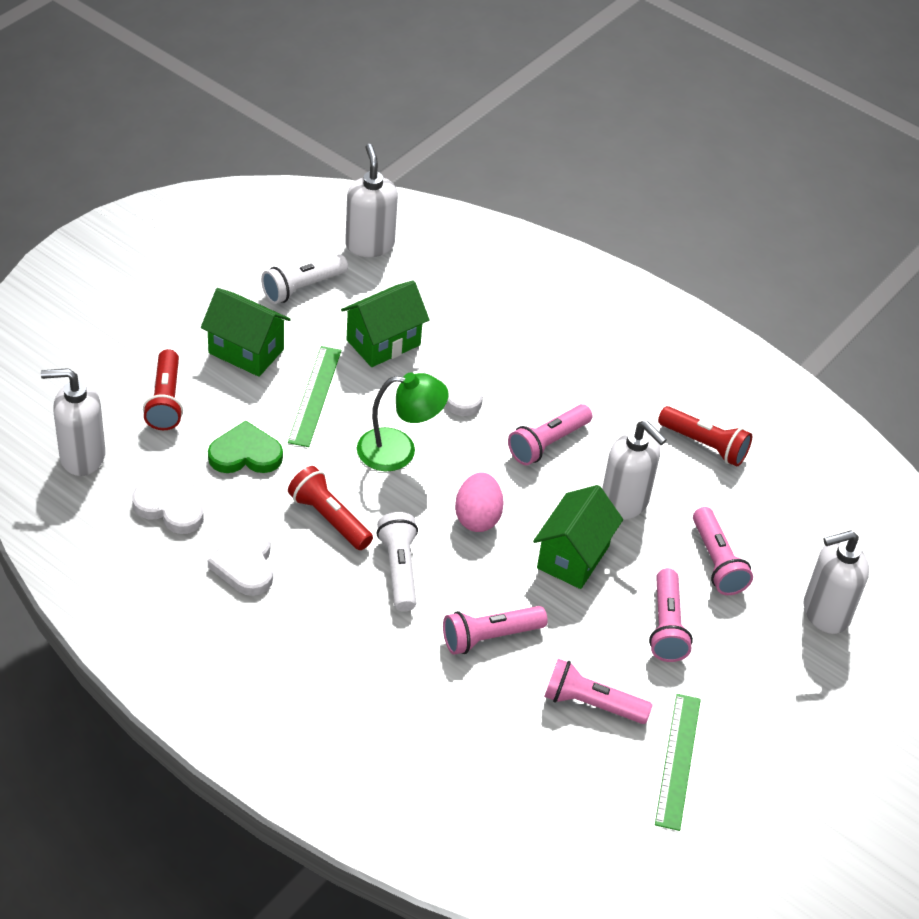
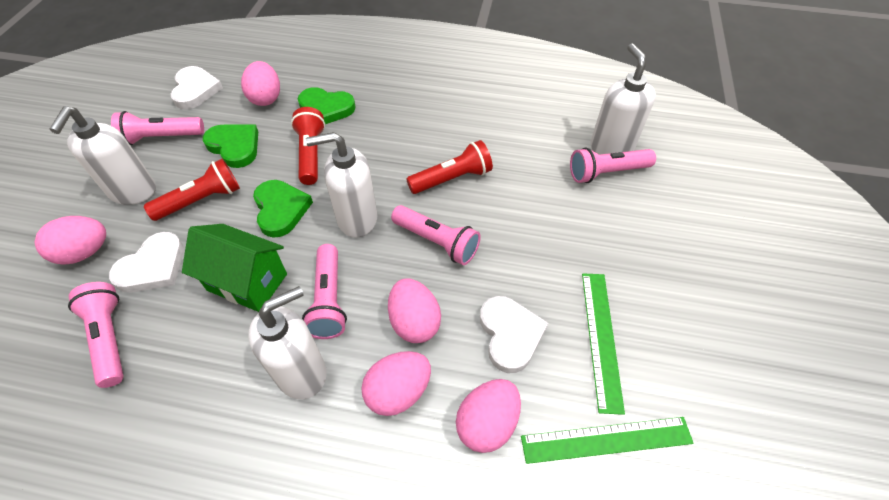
green heart: 1 -> 3
green house: 3 -> 1
green lamp: 1 -> 0
pink egg: 1 -> 5
white flashlight: 2 -> 0

